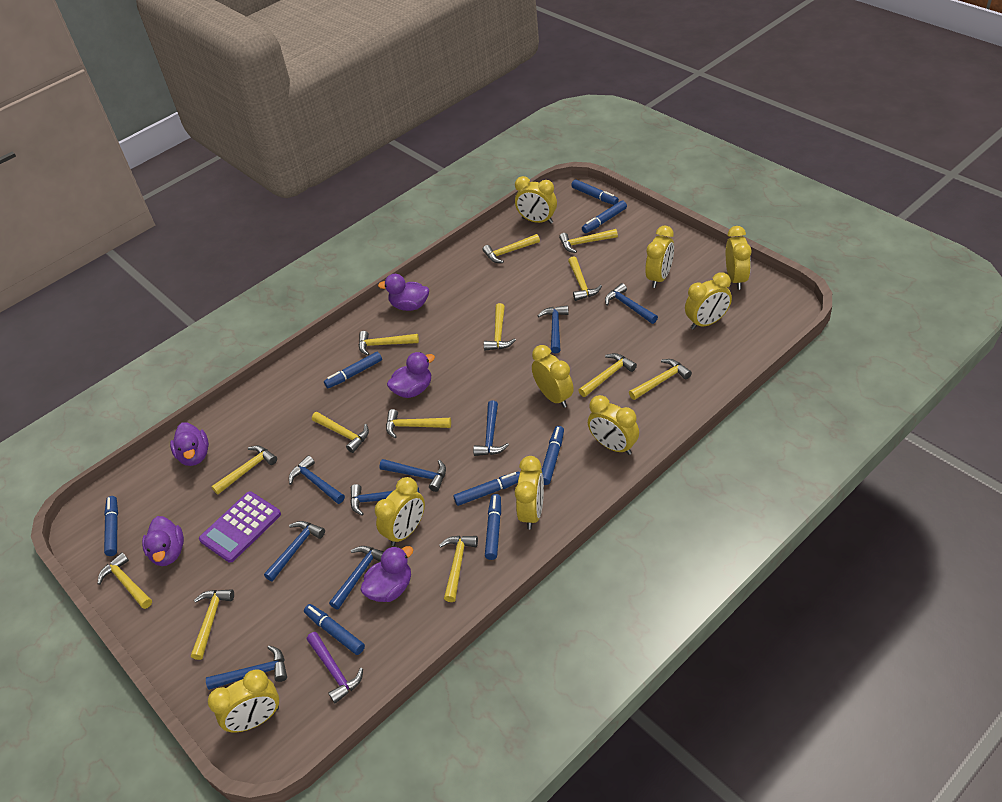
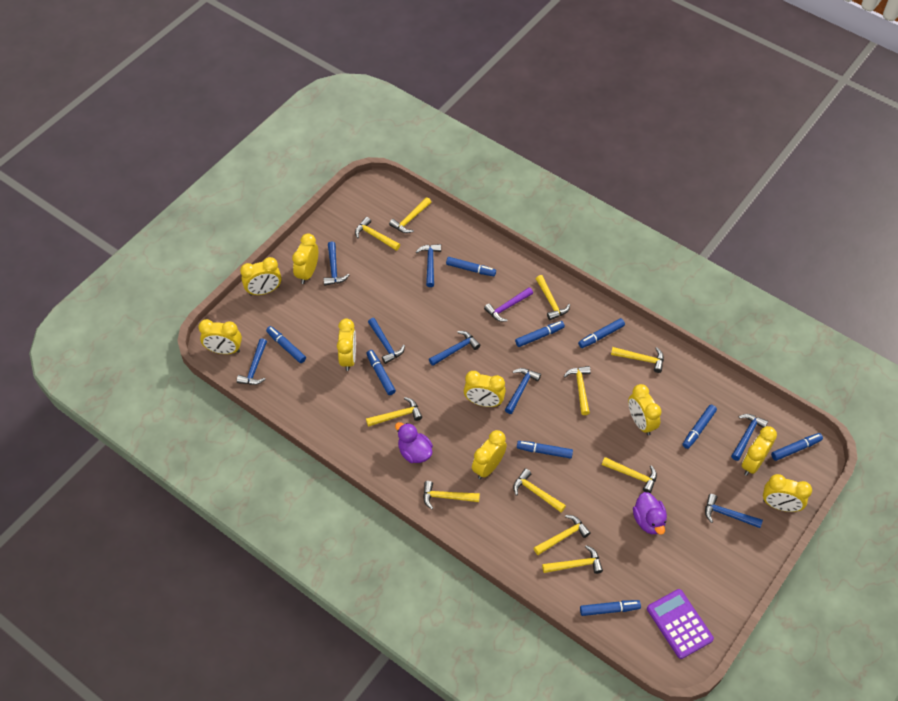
blue hammer: 9 -> 8
blue marker: 8 -> 9
purple duck: 5 -> 2
yellow hammer: 13 -> 11

